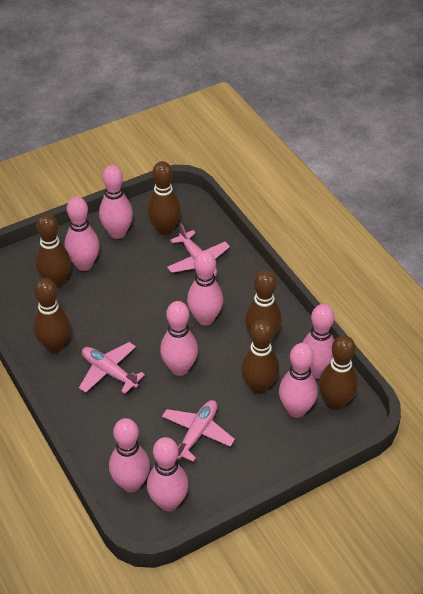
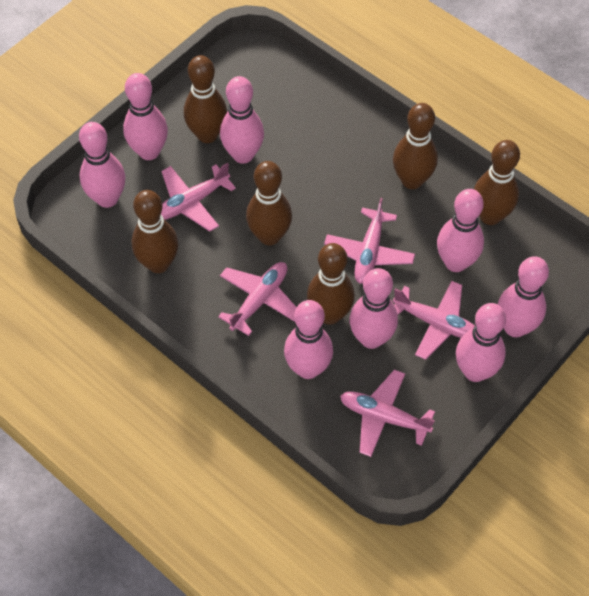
pink plane: 3 -> 5

